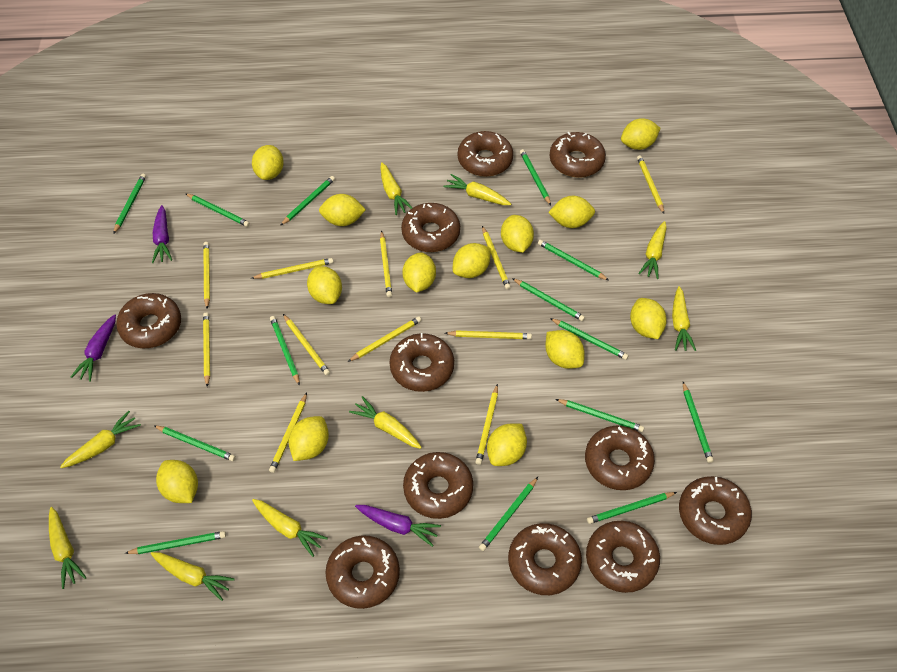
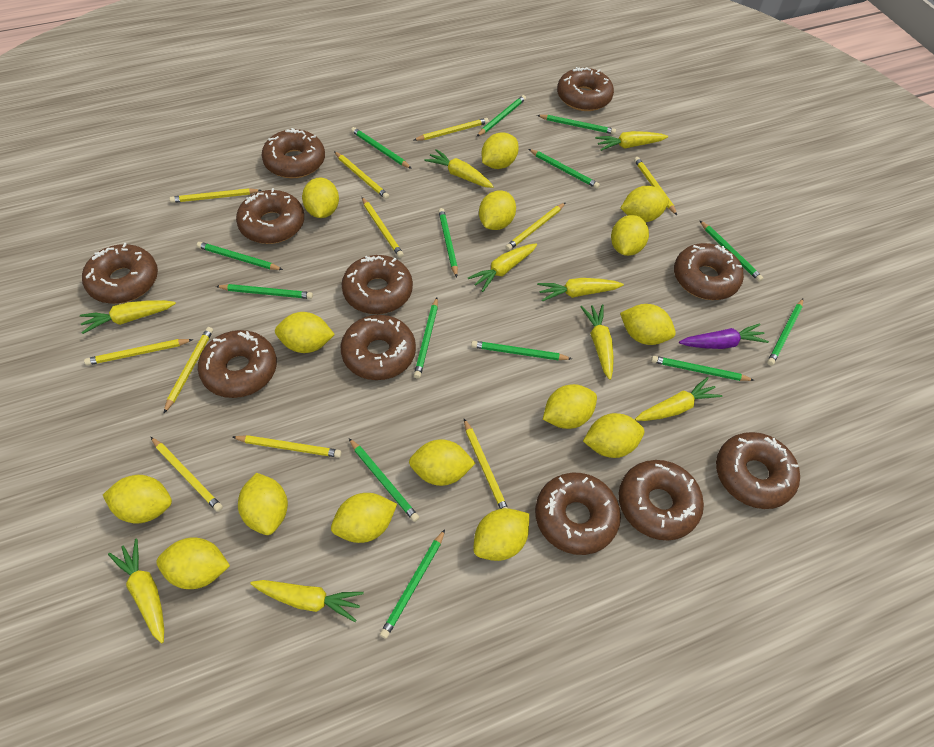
purple carrot: 3 -> 1
yellow lemon: 13 -> 15

